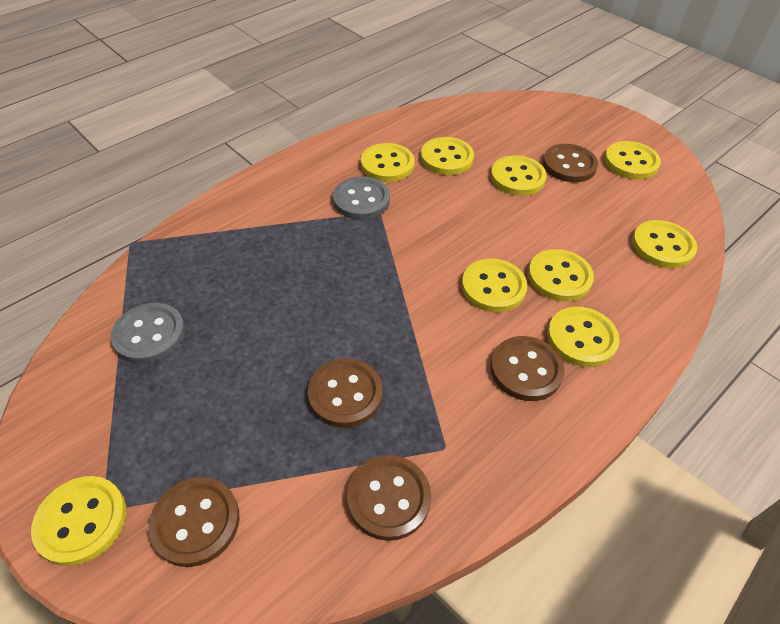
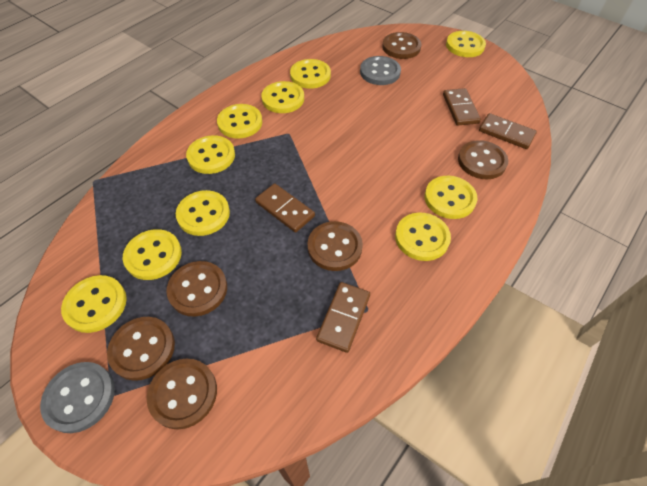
brown button: 5 -> 6
brown domino: 0 -> 4
yellow button: 9 -> 10

